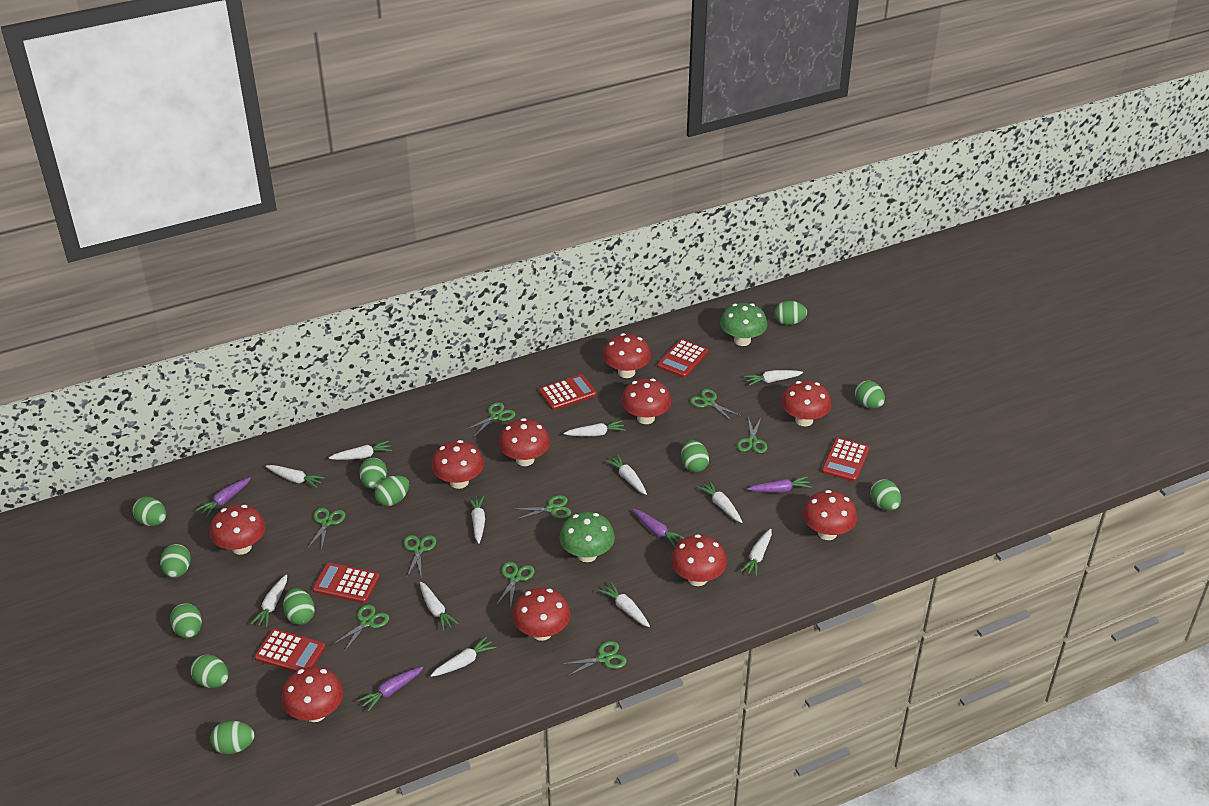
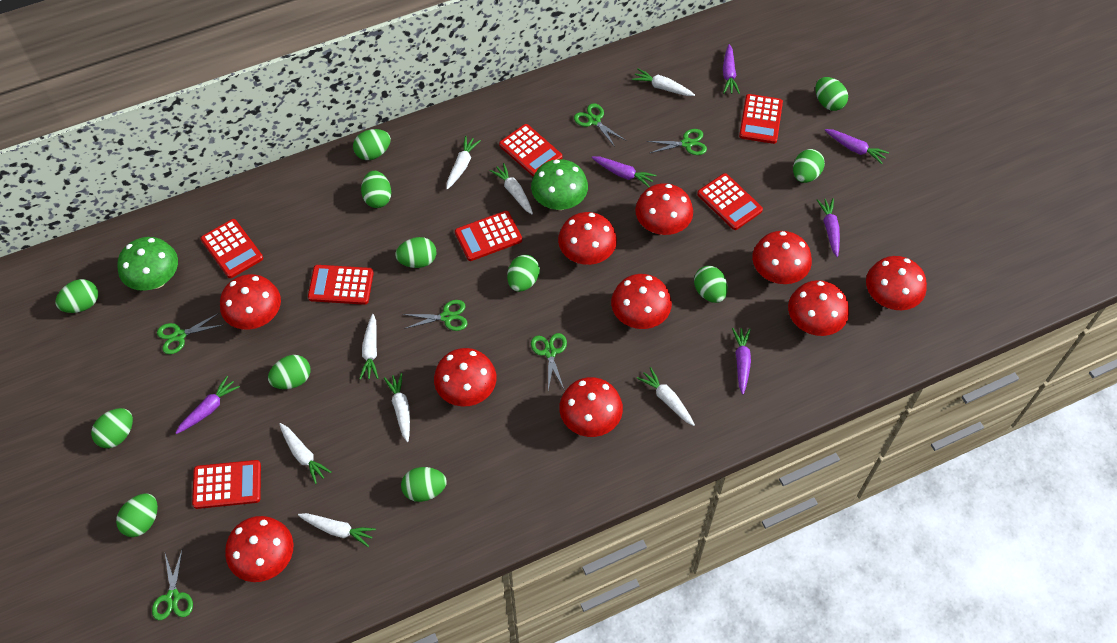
green scissors: 9 -> 6
purple carrot: 4 -> 6
red calculator: 5 -> 7
white carrot: 12 -> 8

